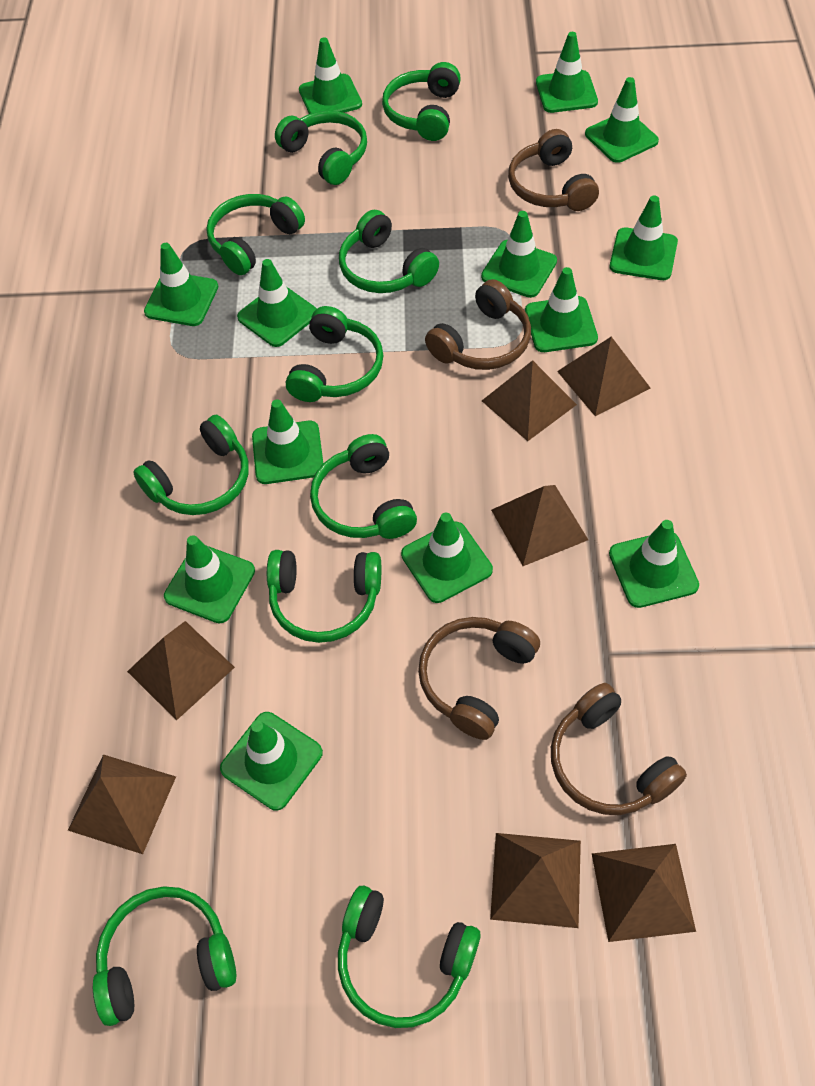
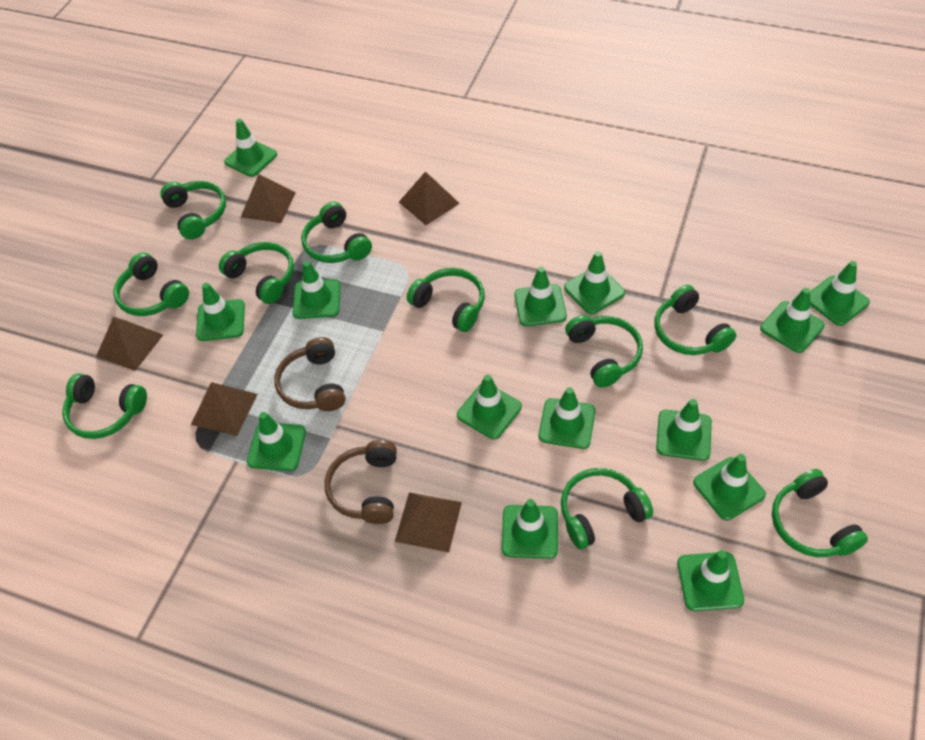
brown headphones: 4 -> 2
brown pyramid: 7 -> 5
green traffic cone: 13 -> 14

